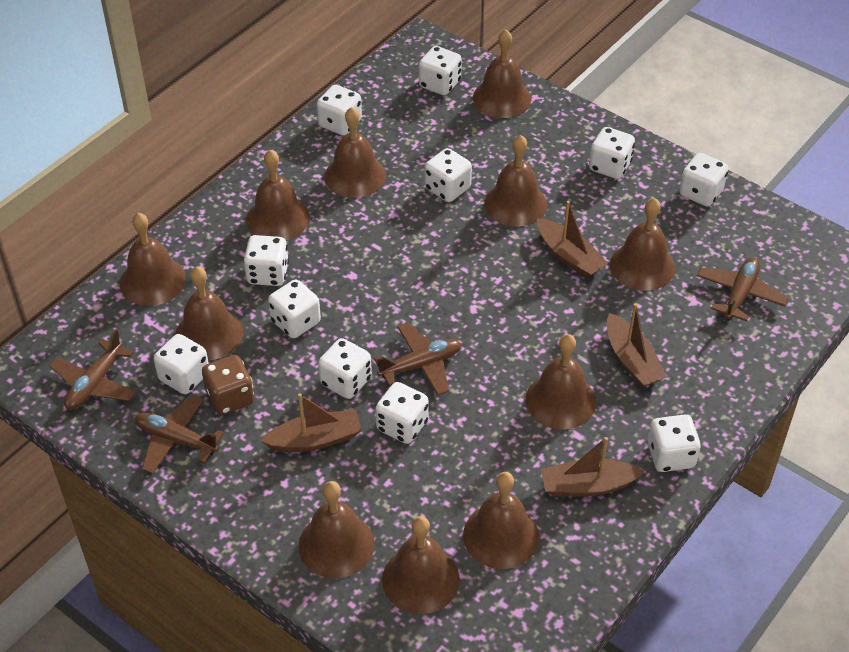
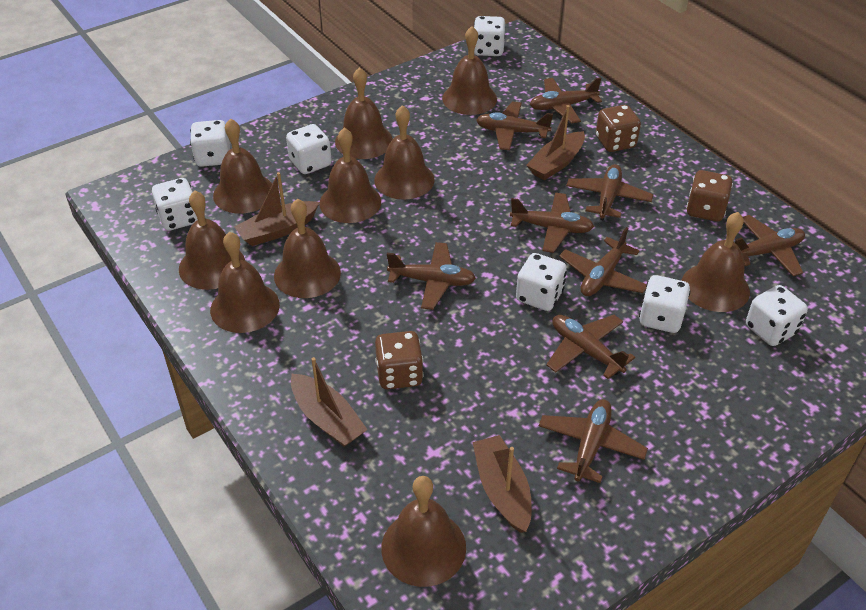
brown bell: 11 -> 10
brown dice: 1 -> 3
brown plane: 4 -> 9
white dice: 11 -> 7

